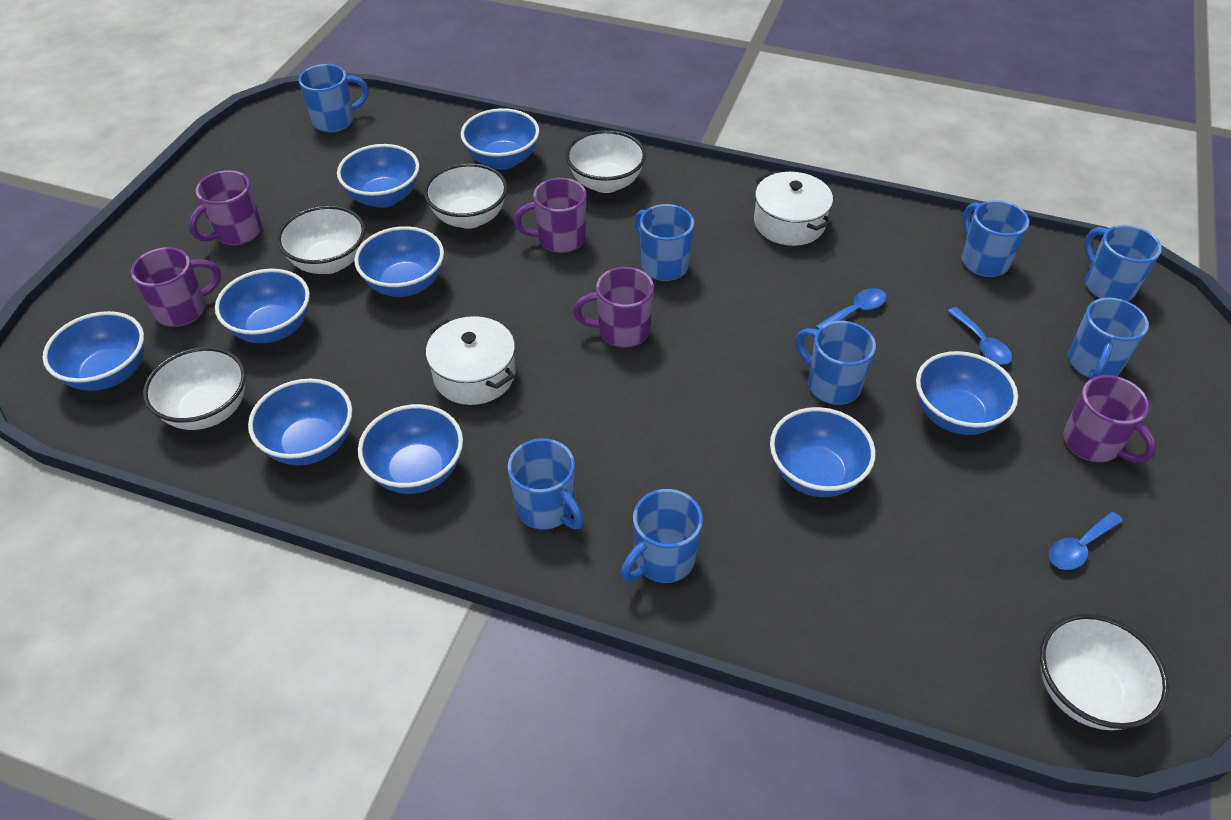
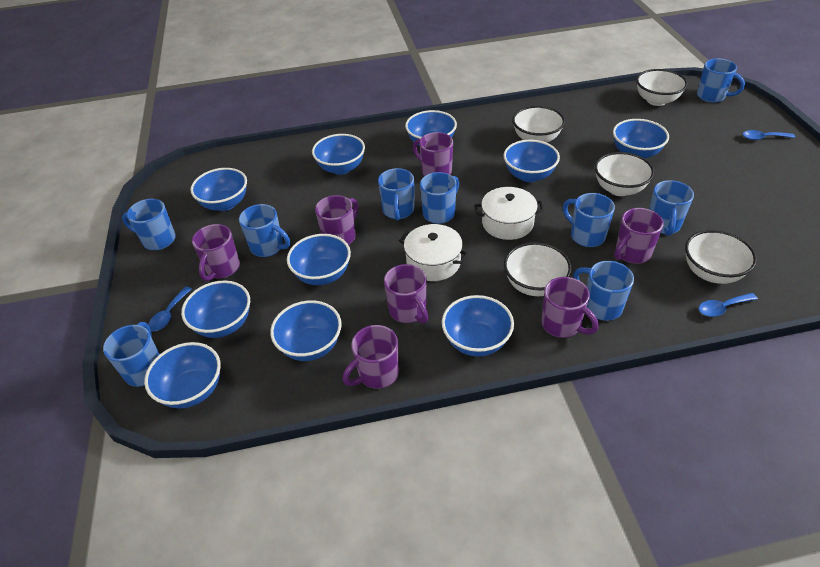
blue bowl: 9 -> 10
blue mug: 8 -> 9
purple mug: 5 -> 7

